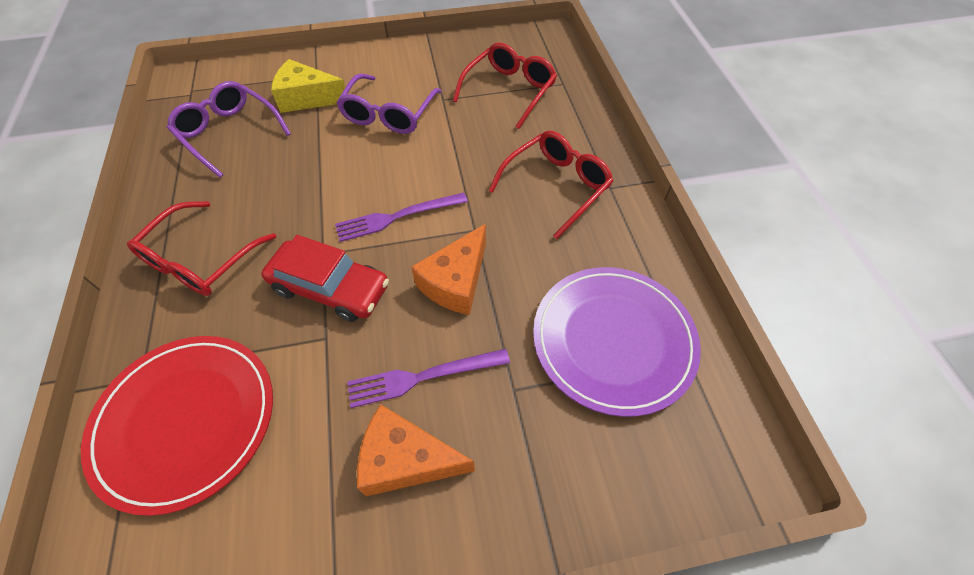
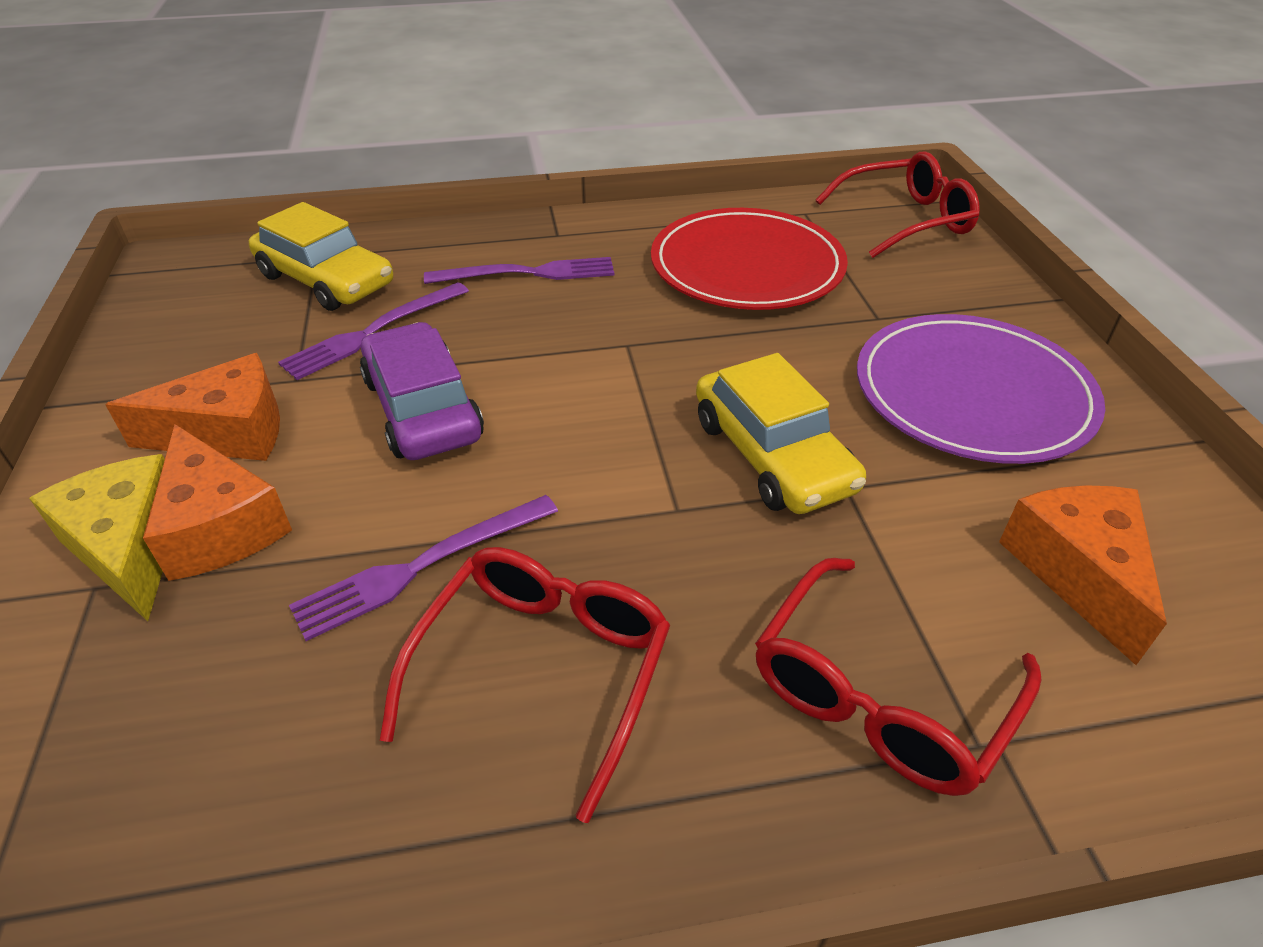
orange cheese: 2 -> 3
purple car: 0 -> 1
purple fork: 2 -> 3
purple glasses: 2 -> 0
red car: 1 -> 0
yellow car: 0 -> 2

